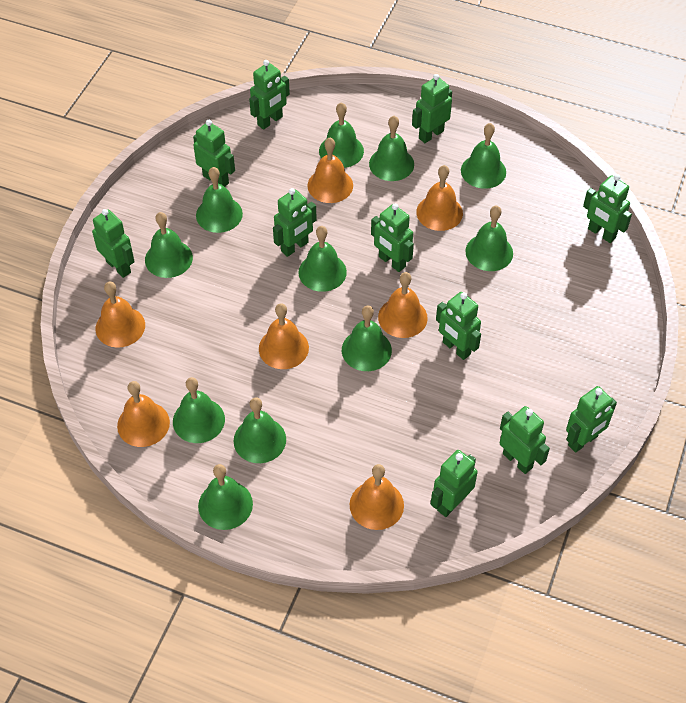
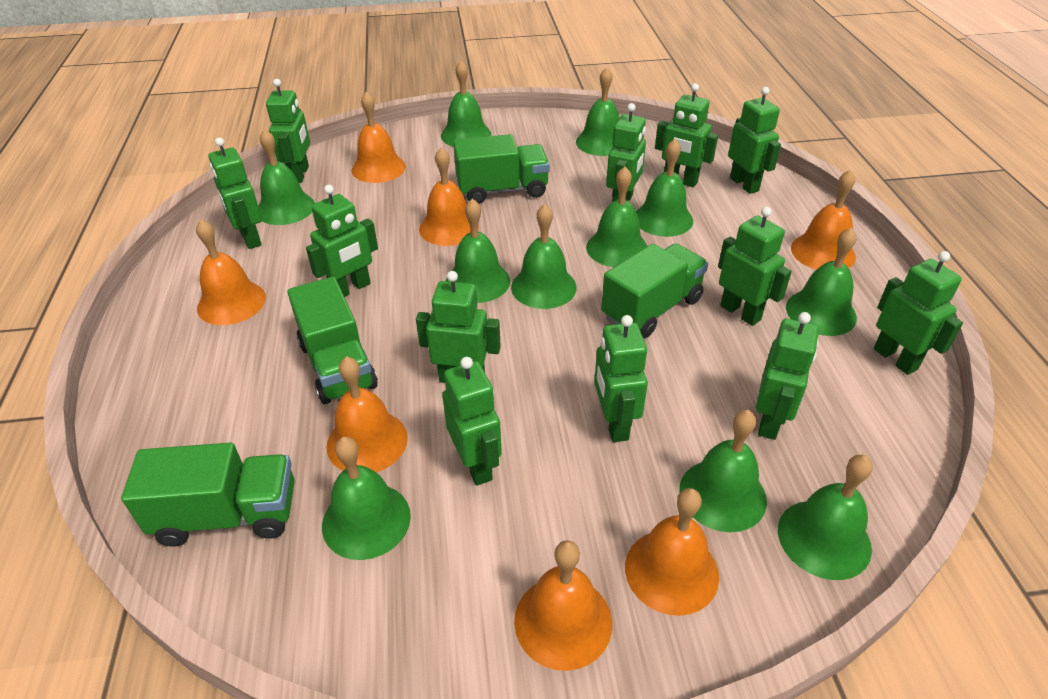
green robot: 11 -> 12
green truck: 0 -> 4

